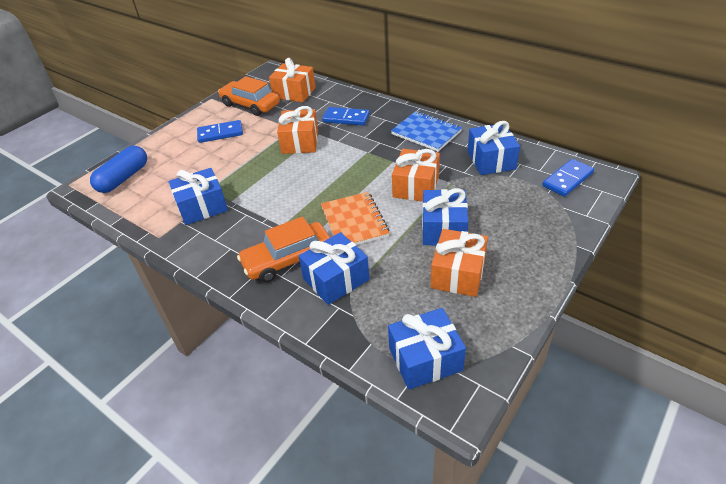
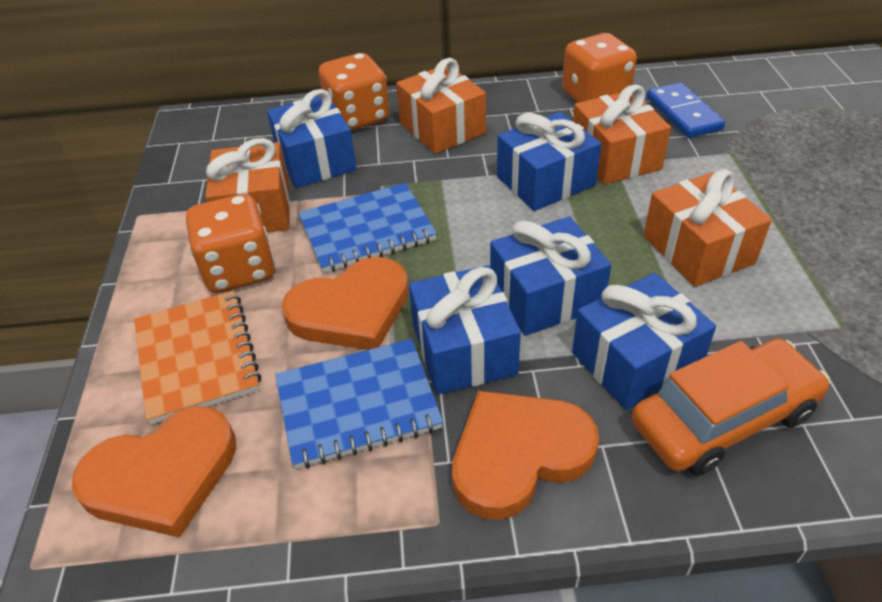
blue capsule: 1 -> 0
blue domino: 3 -> 1
blue notebook: 1 -> 2
orange car: 2 -> 1
orange dice: 0 -> 3
orange heart: 0 -> 3

